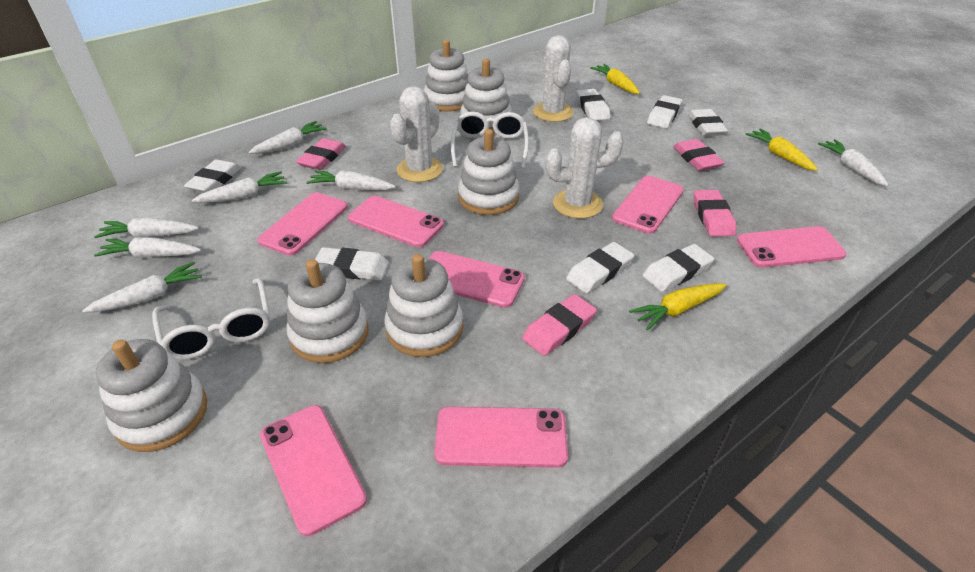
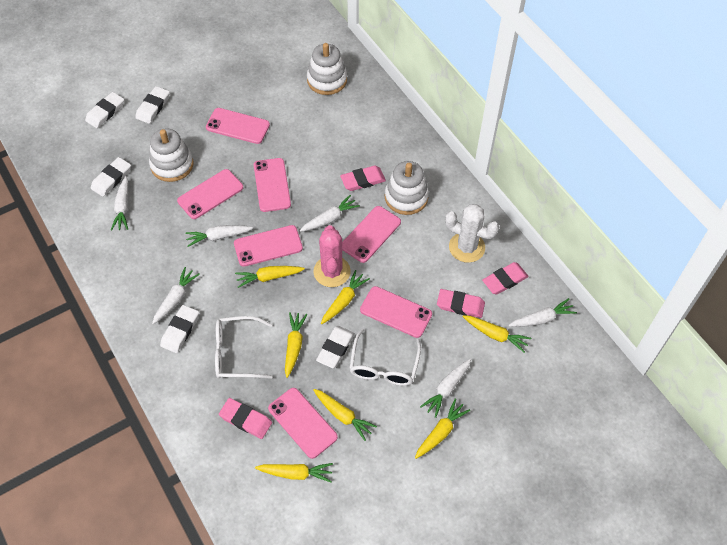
pink cactus: 0 -> 1
white cactus: 3 -> 1
white carrot: 7 -> 6
white eraser: 7 -> 5
white stacking toy: 6 -> 3
yellow carrot: 3 -> 7

